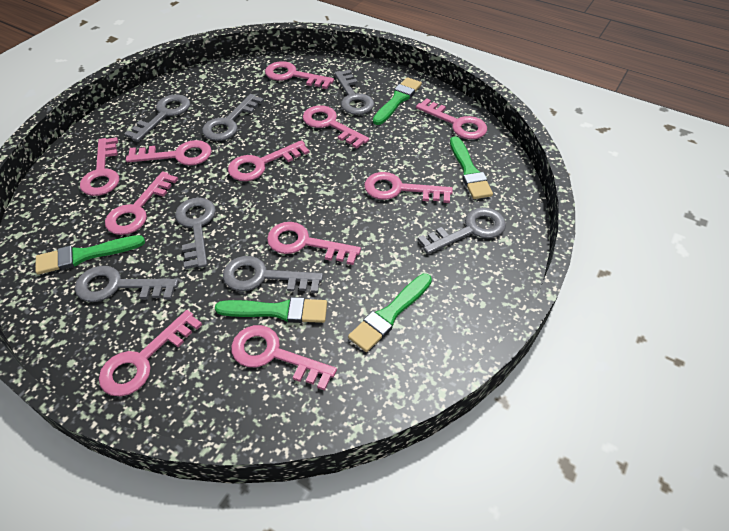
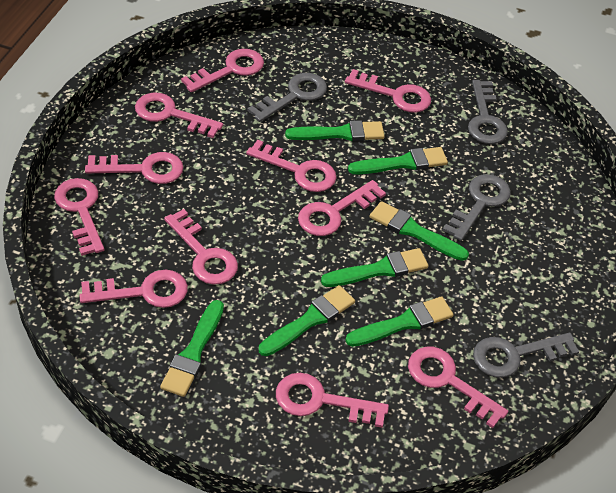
green brush: 5 -> 7
grey key: 7 -> 4

